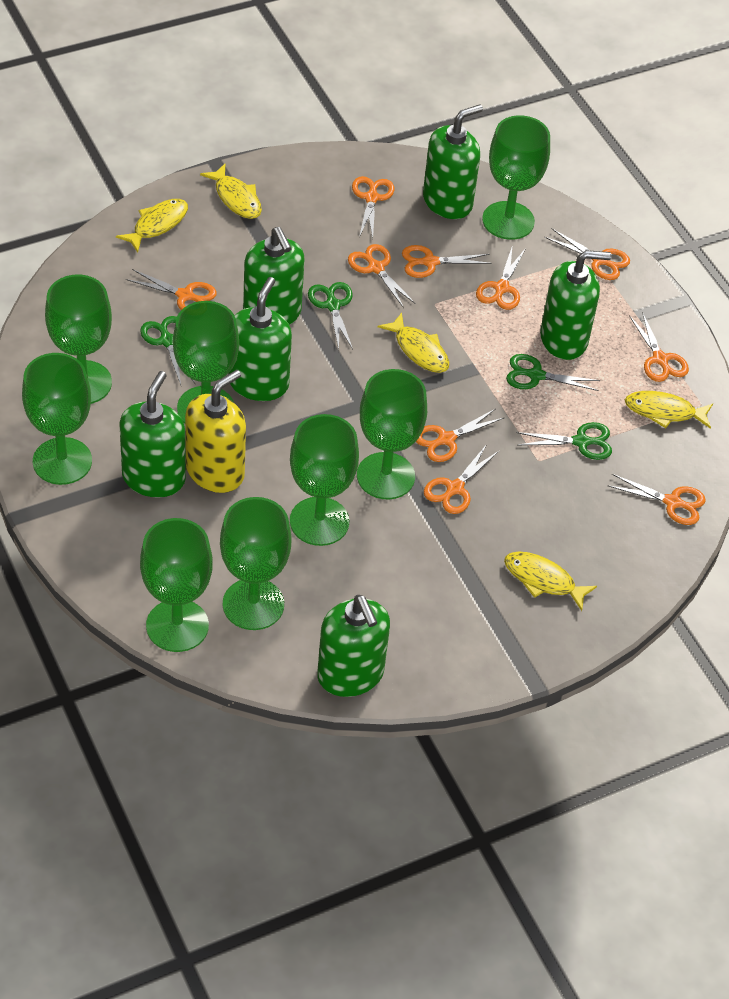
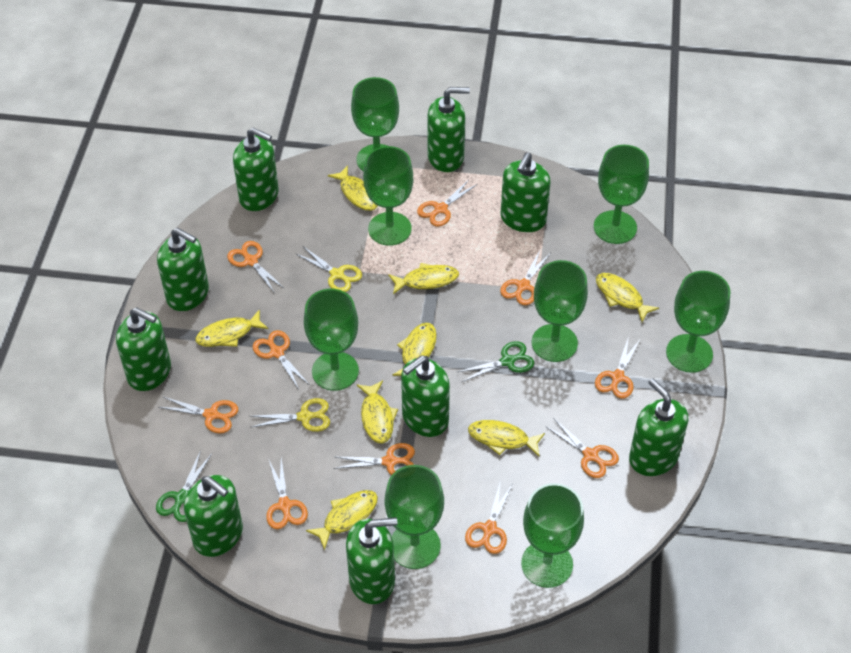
green scissors: 4 -> 2
green soap dispenser: 6 -> 9
yellow fish: 5 -> 8
yellow scissors: 0 -> 2
yellow soap dispenser: 1 -> 0

